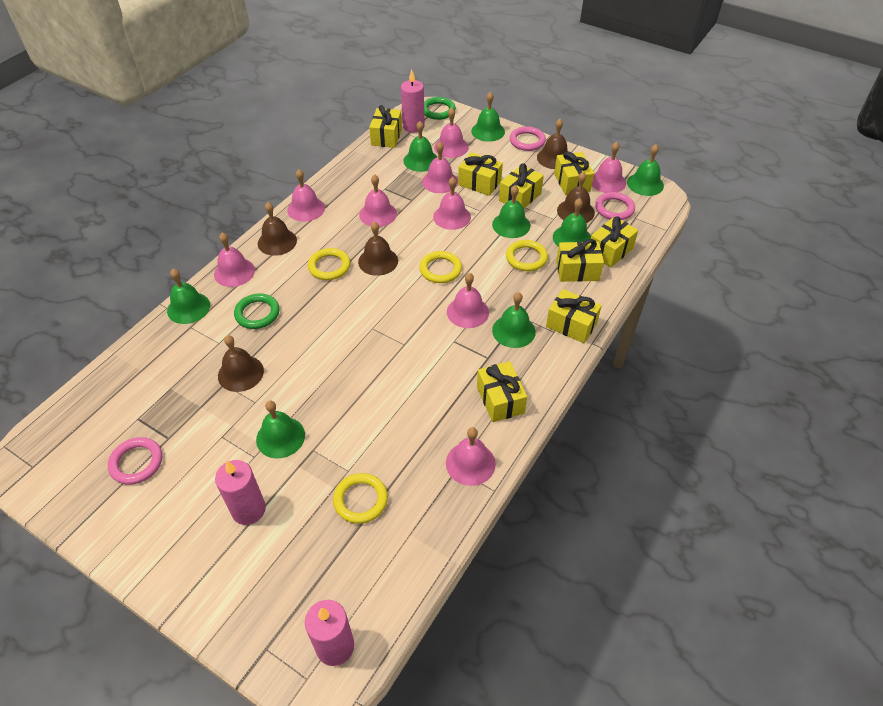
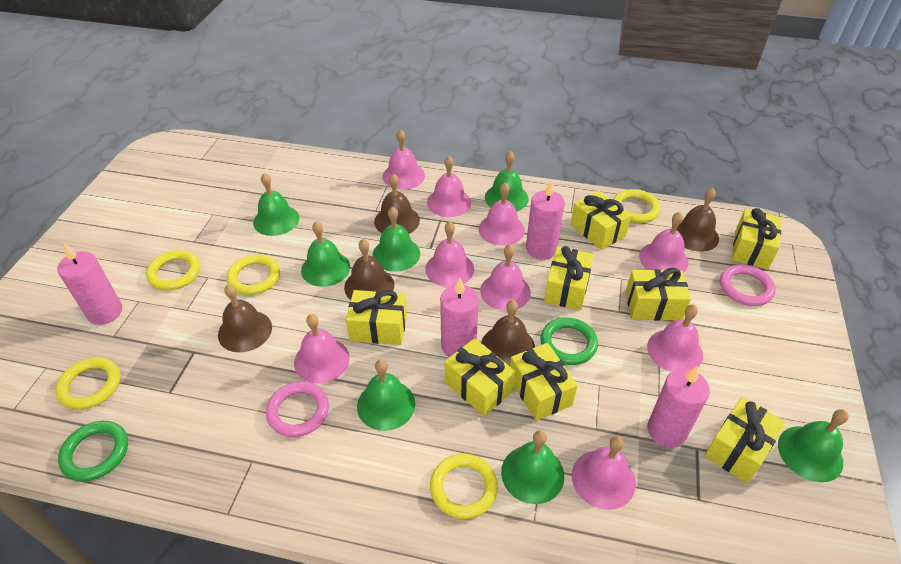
green bell: 8 -> 7
pink candle: 3 -> 4
pink ring: 3 -> 2
yellow ring: 4 -> 5

